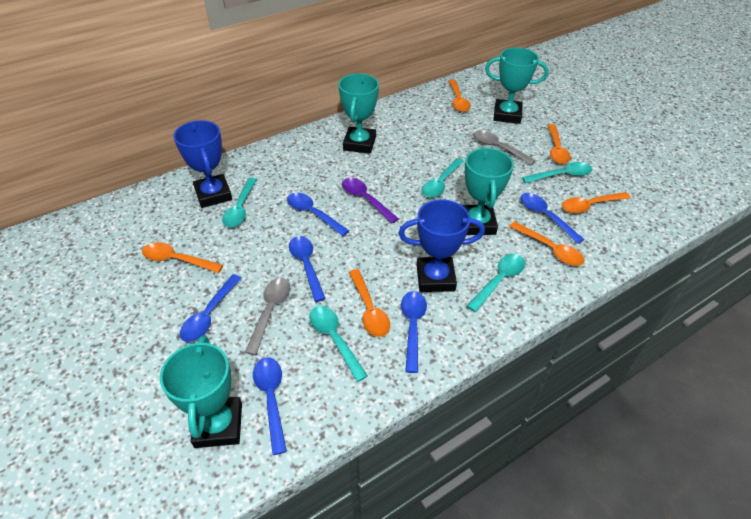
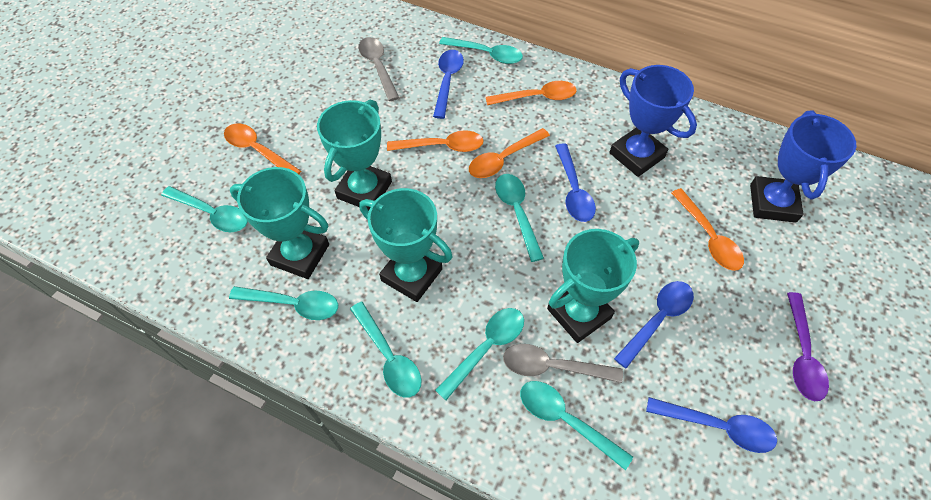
blue spoon: 6 -> 4
orange spoon: 6 -> 5
turquoise spoon: 5 -> 7

